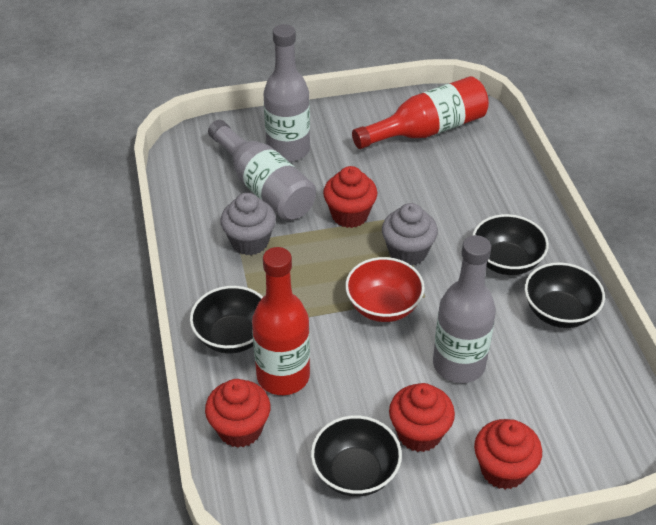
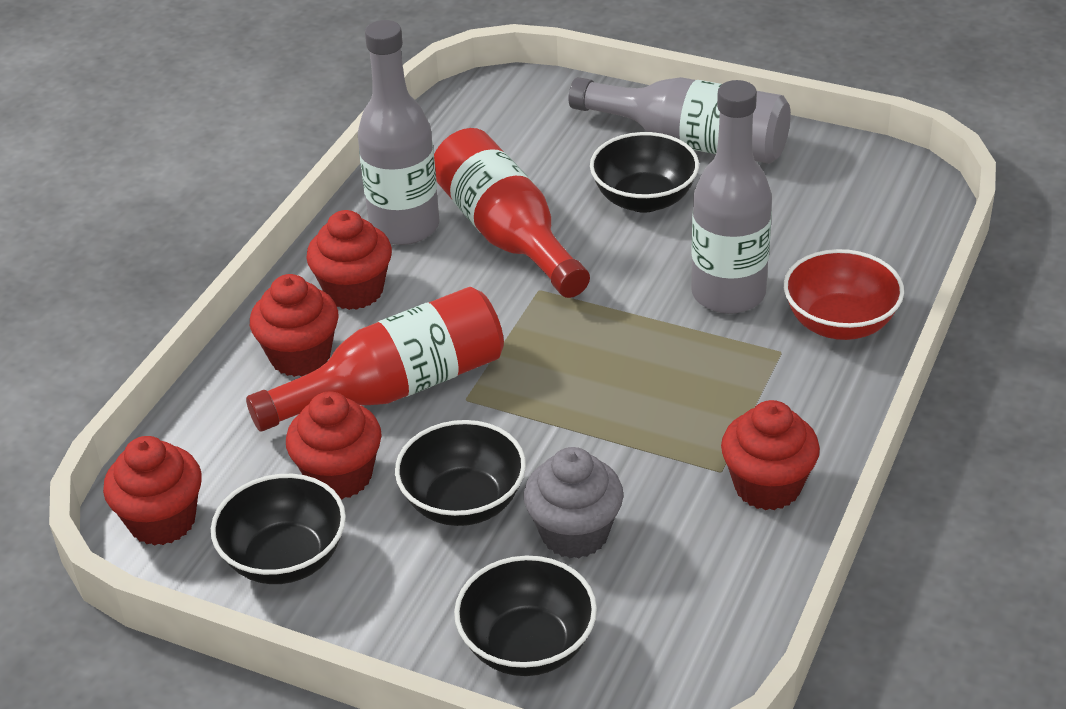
grey cupcake: 2 -> 1
red cupcake: 4 -> 5

